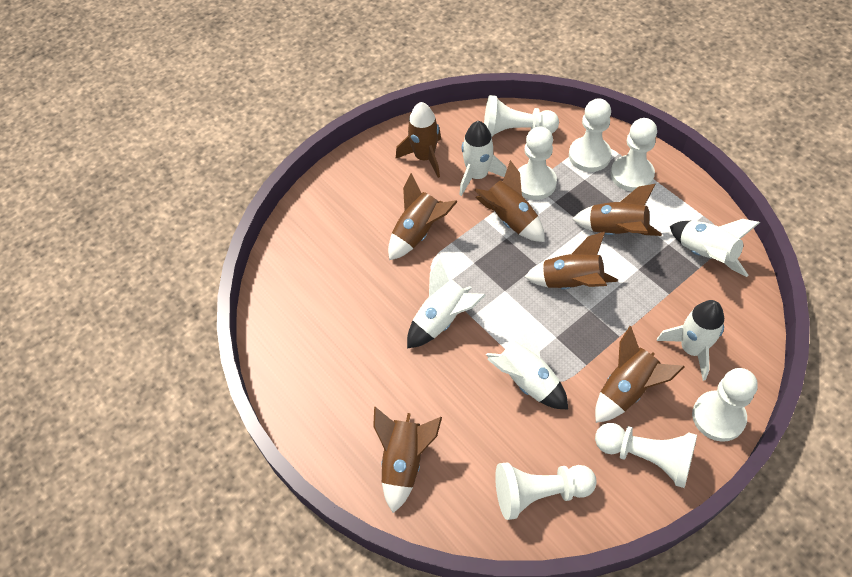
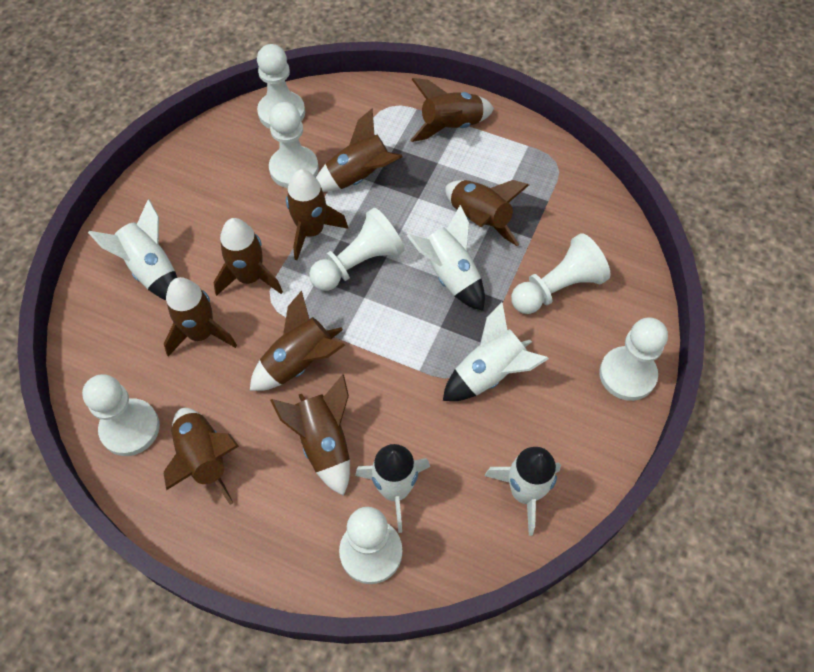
brown rocket: 7 -> 9

